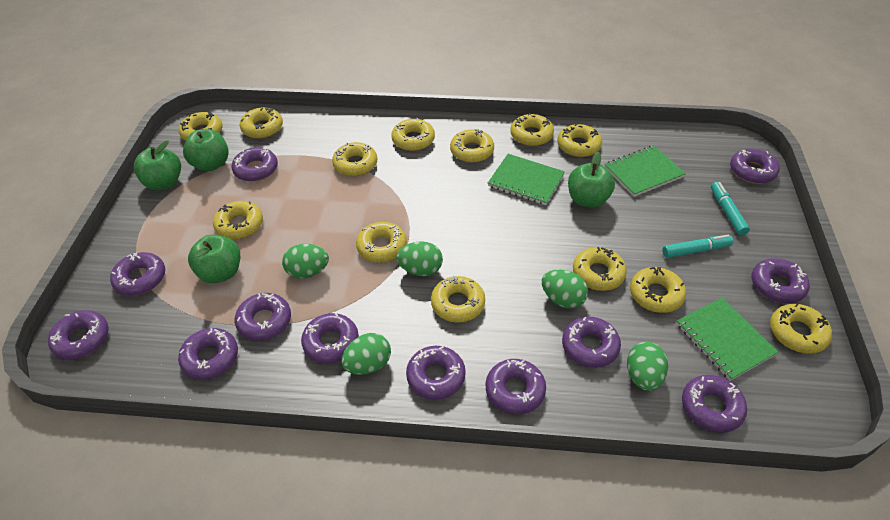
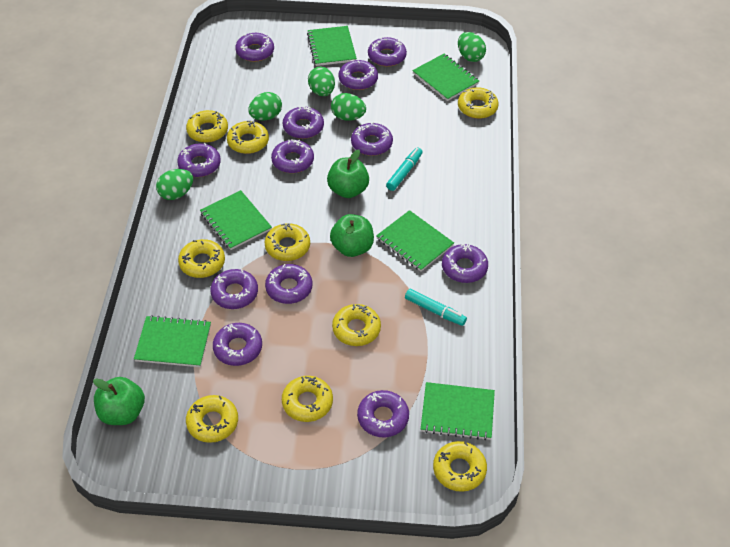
green apple: 4 -> 3
green notebook: 3 -> 6
yellow donut: 13 -> 9

